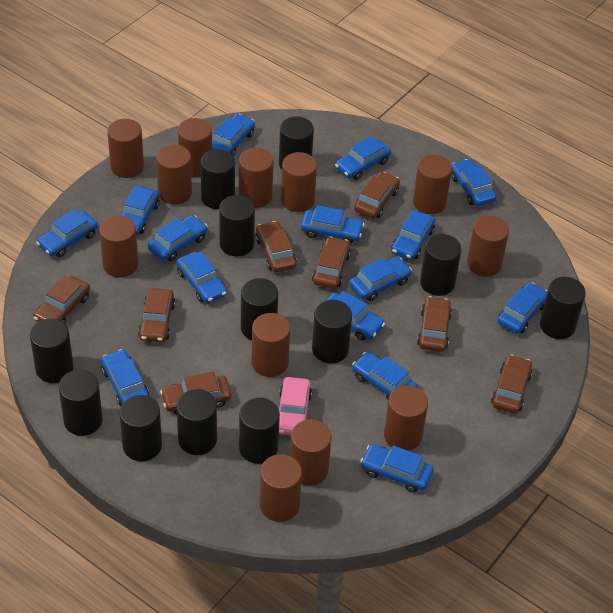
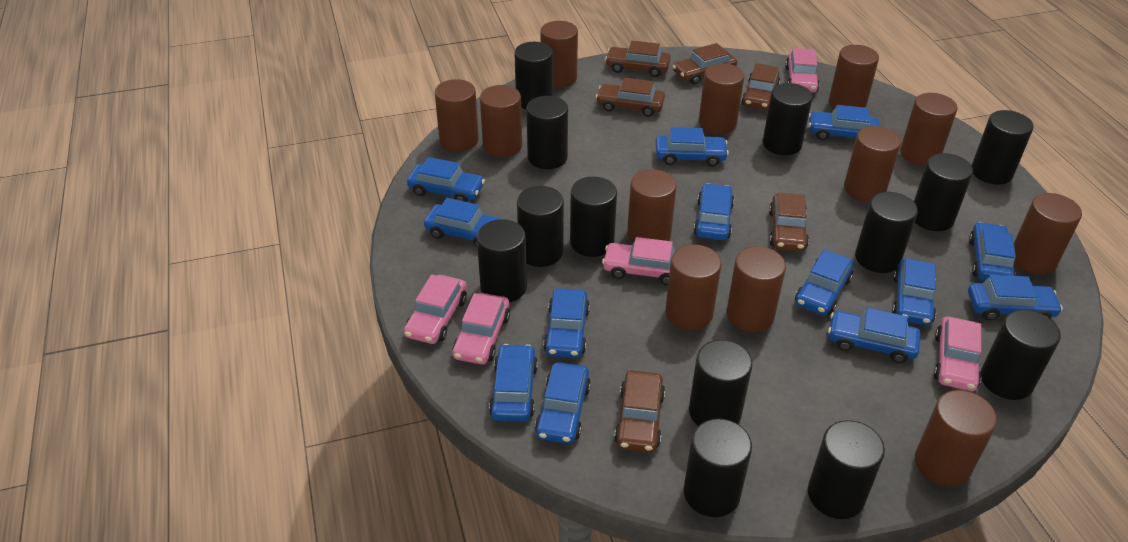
black cylinder: 12 -> 13
blue car: 15 -> 13
brown car: 8 -> 6
pink car: 1 -> 5

